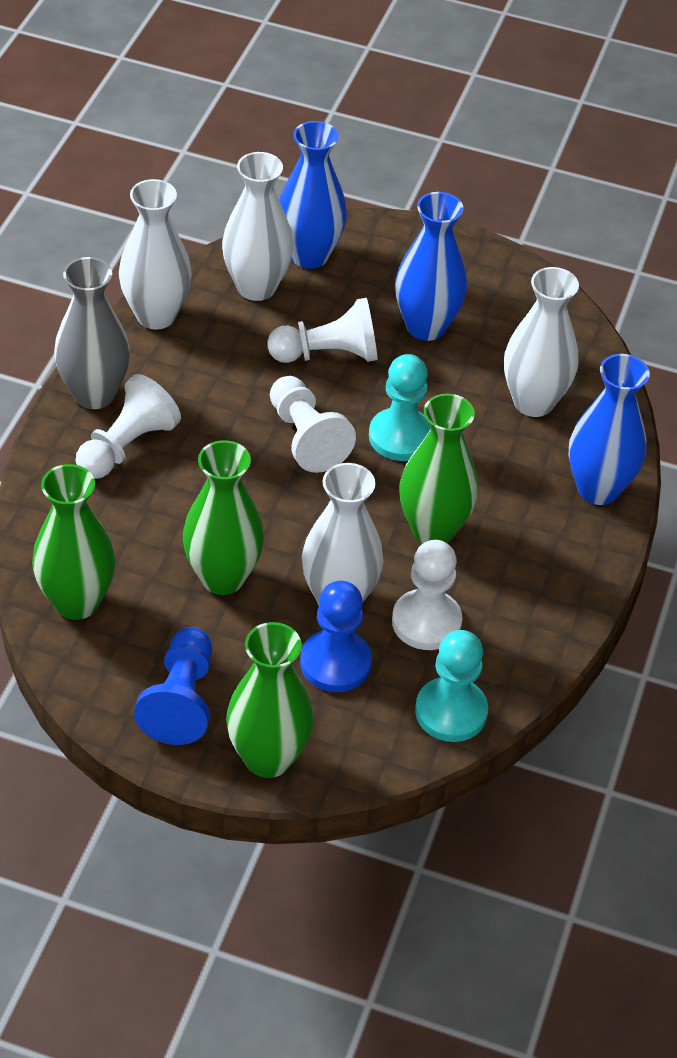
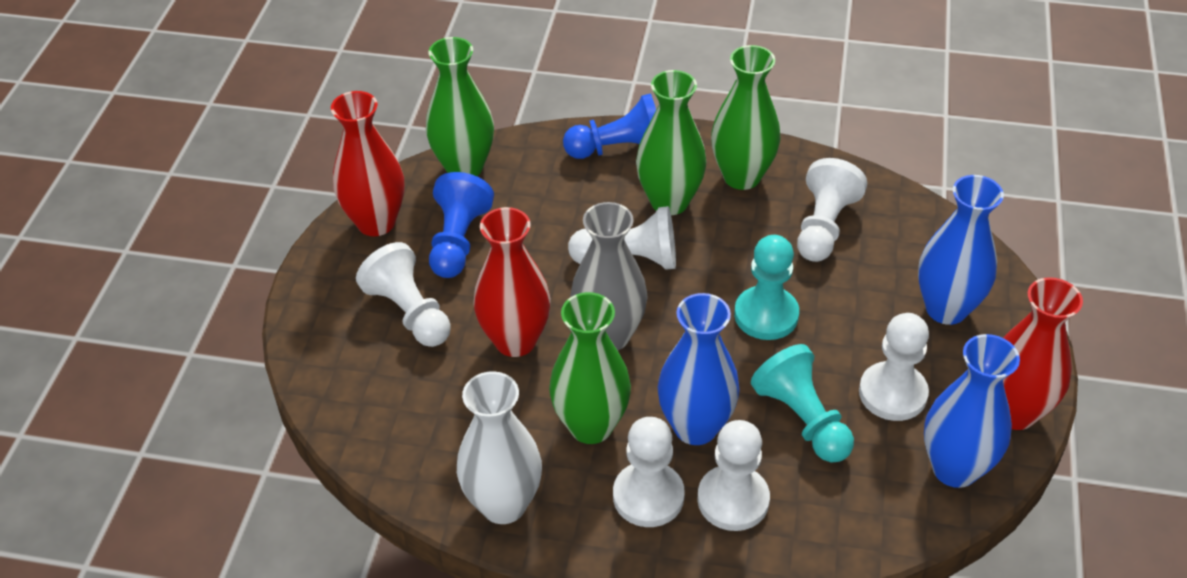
red vase: 0 -> 3
white pawn: 4 -> 6
white vase: 4 -> 1

